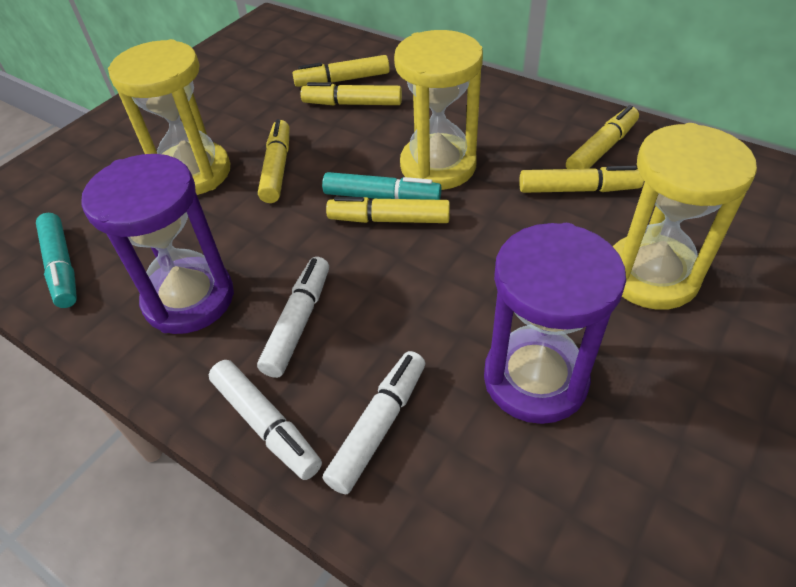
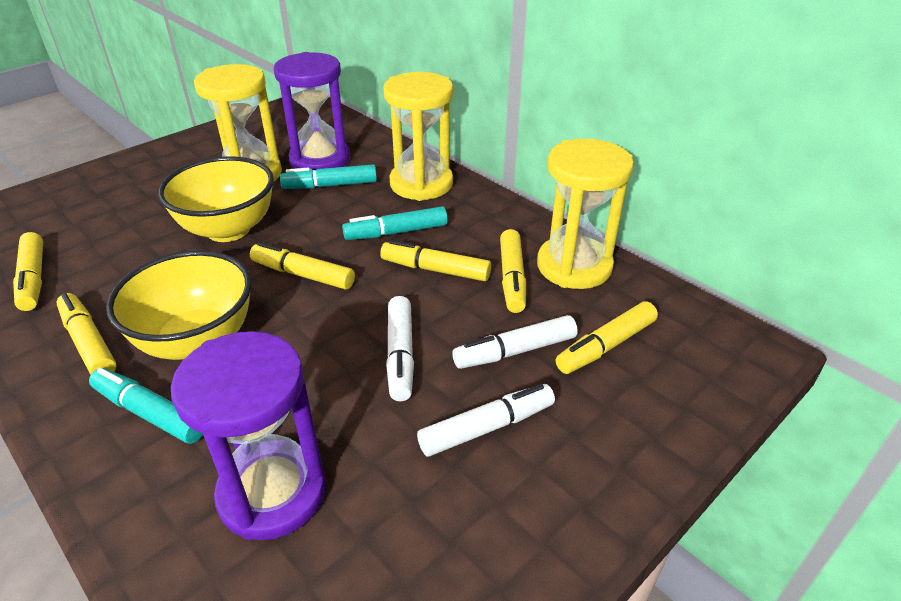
turquoise marker: 2 -> 3
yellow bowl: 0 -> 2

